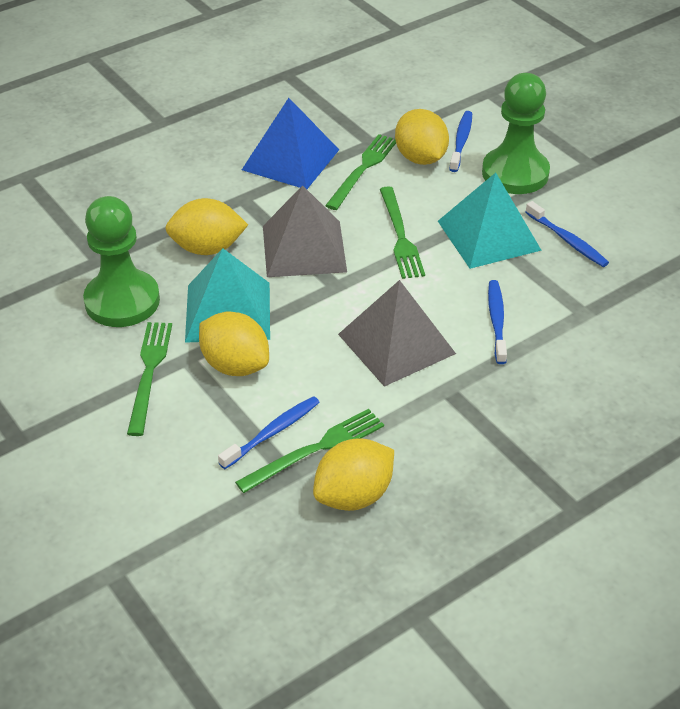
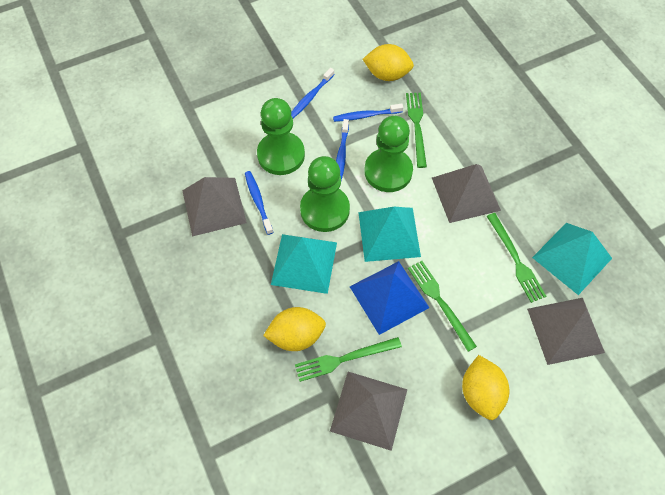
green pawn: 2 -> 3
grey pyramid: 2 -> 4
turquoise pyramid: 2 -> 3
yellow lemon: 4 -> 3

